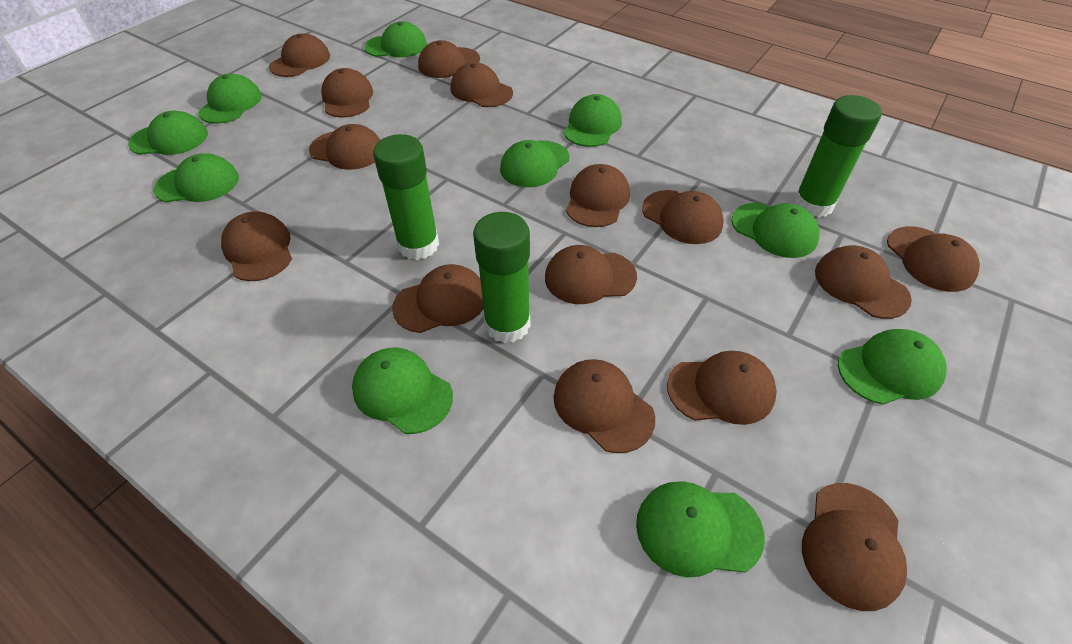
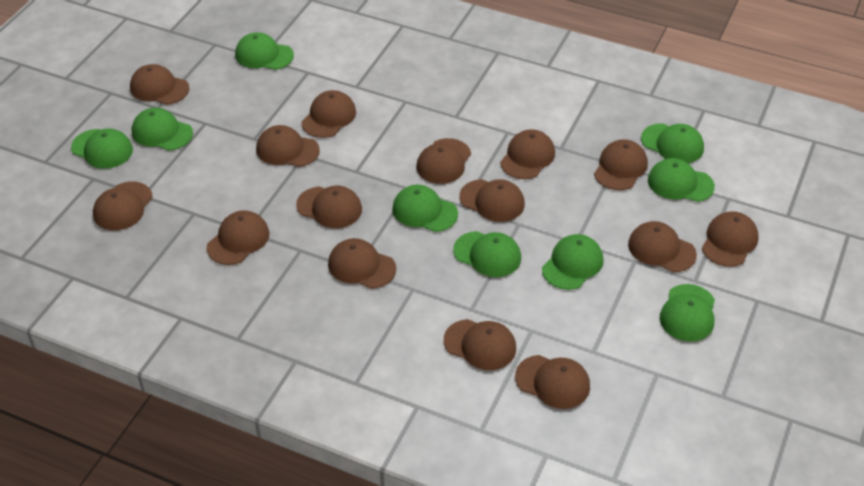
green cap: 10 -> 9
green glue stick: 3 -> 0

